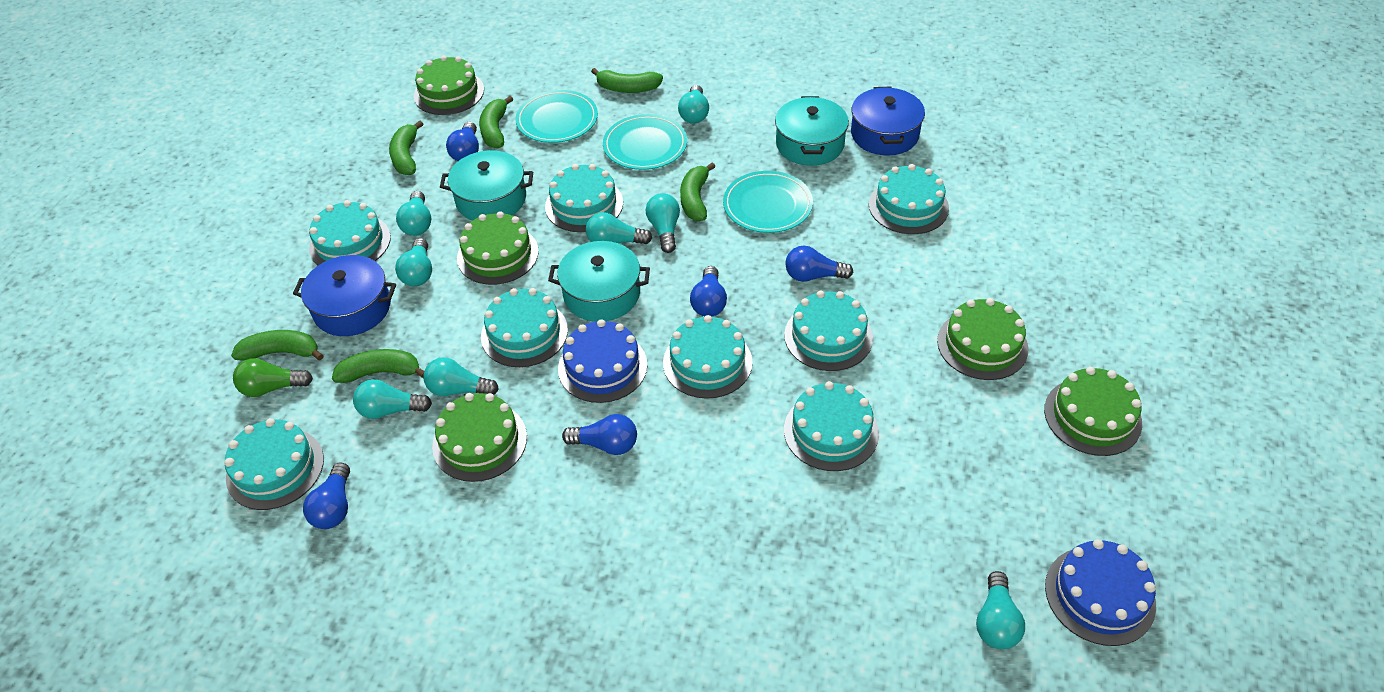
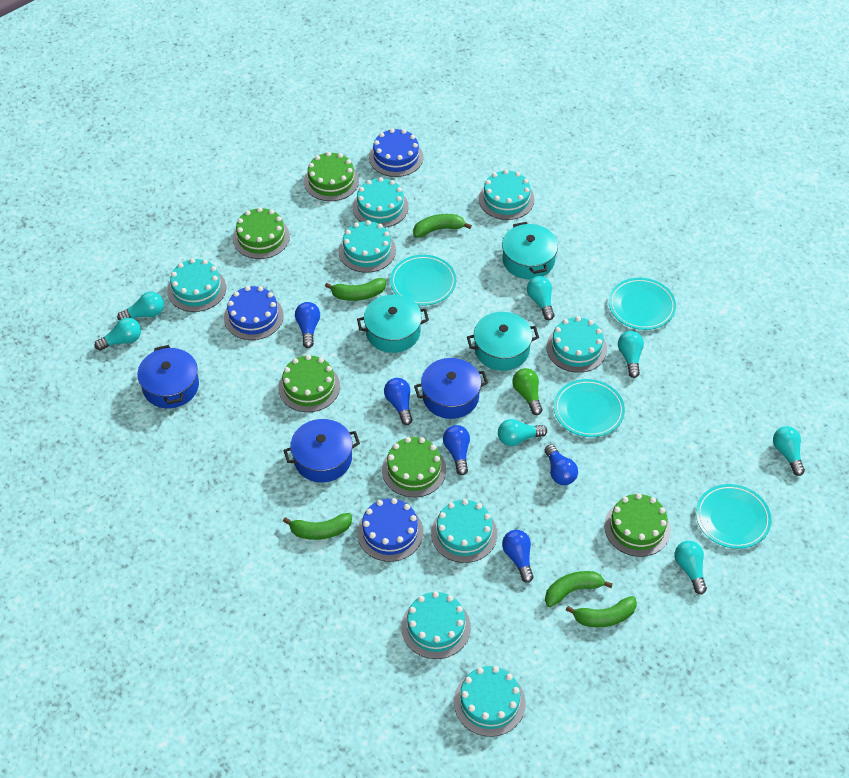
blue cake: 2 -> 3
blue pot: 2 -> 3
green banana: 6 -> 5
turquoise light bulb: 8 -> 7
turquoise plate: 3 -> 4

